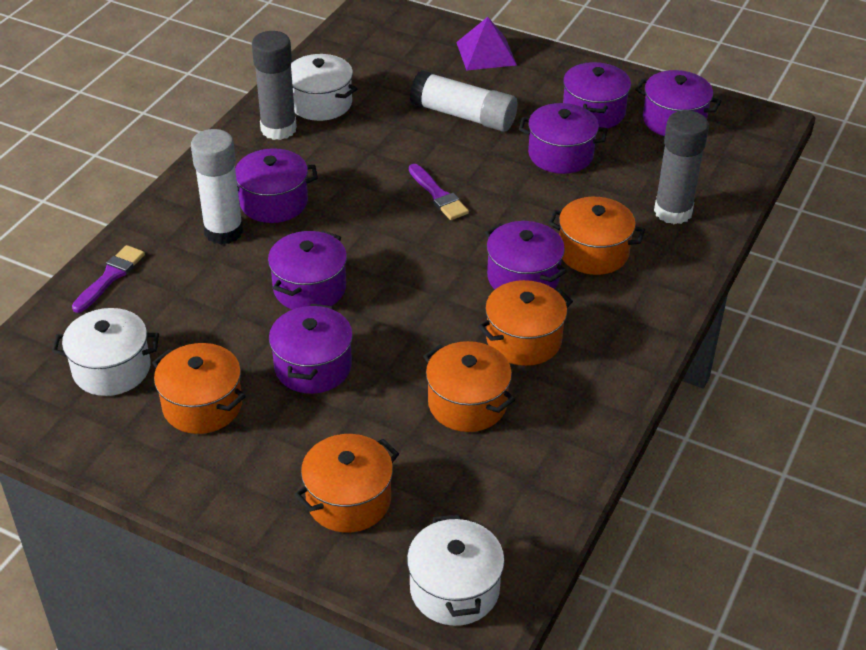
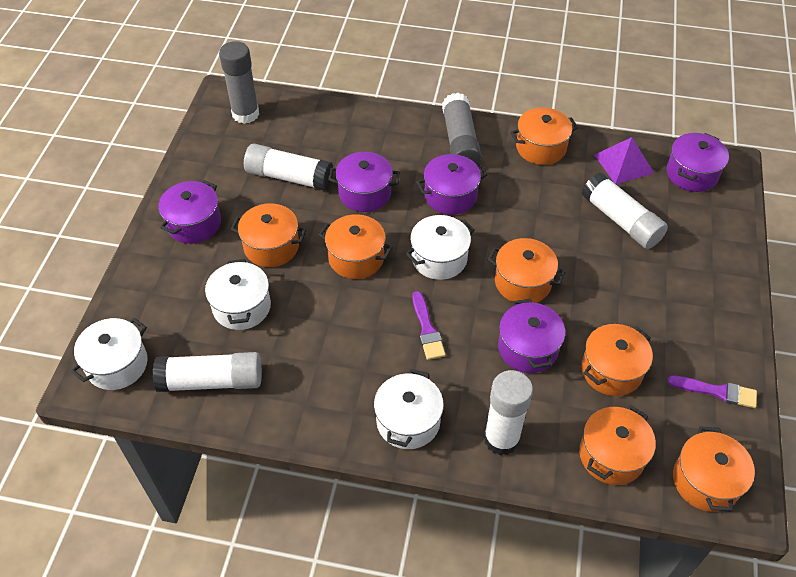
orange pot: 5 -> 7
purple pot: 7 -> 5
white glue stick: 2 -> 4
white pot: 3 -> 4

